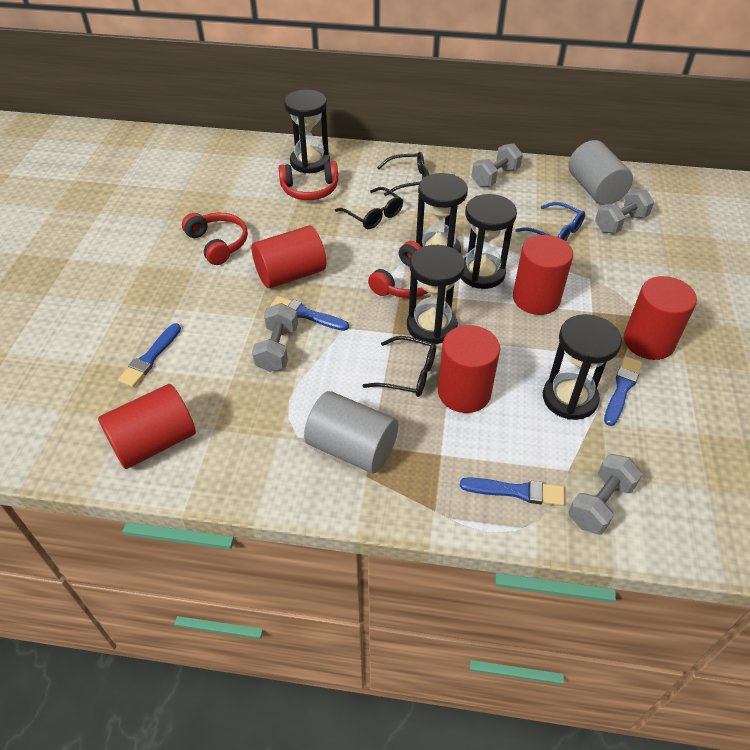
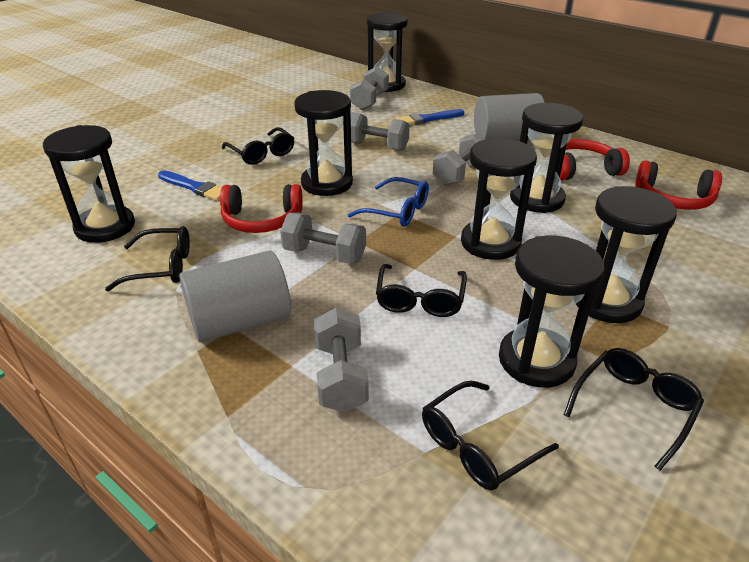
black glasses: 3 -> 5
black hourglass: 5 -> 7
blue brush: 4 -> 2
grey dumbbell: 4 -> 5
red cylinder: 5 -> 0

